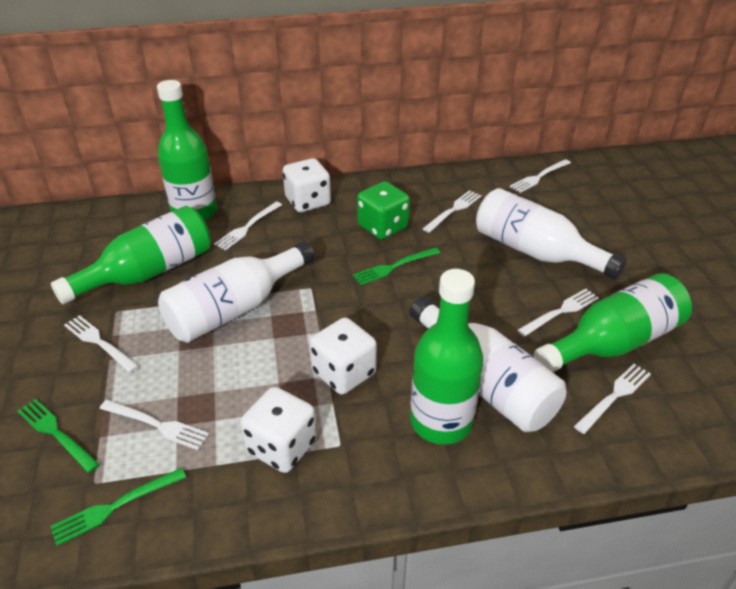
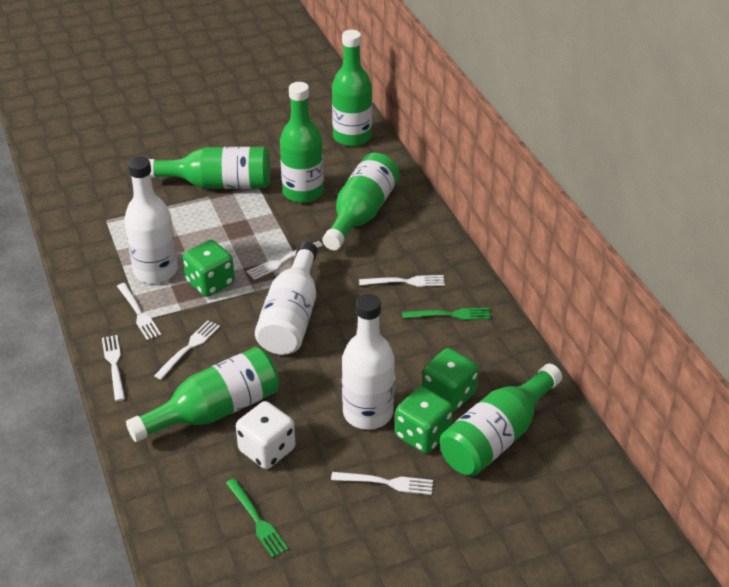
green bottle: 4 -> 6
green dice: 1 -> 3
green fork: 3 -> 2
white dice: 3 -> 1
white fork: 7 -> 6

